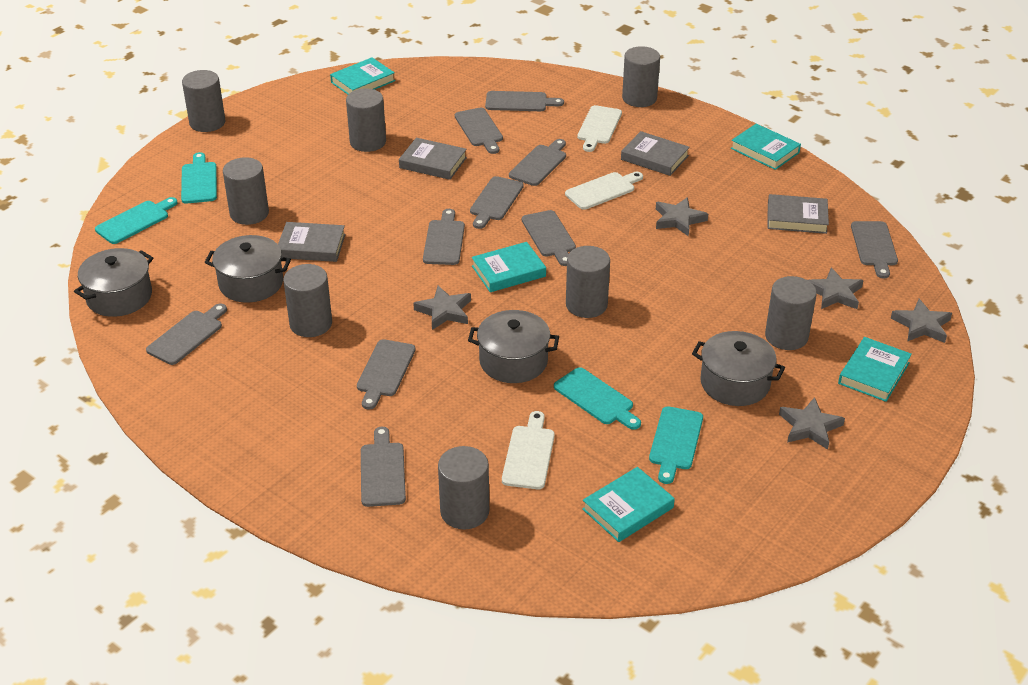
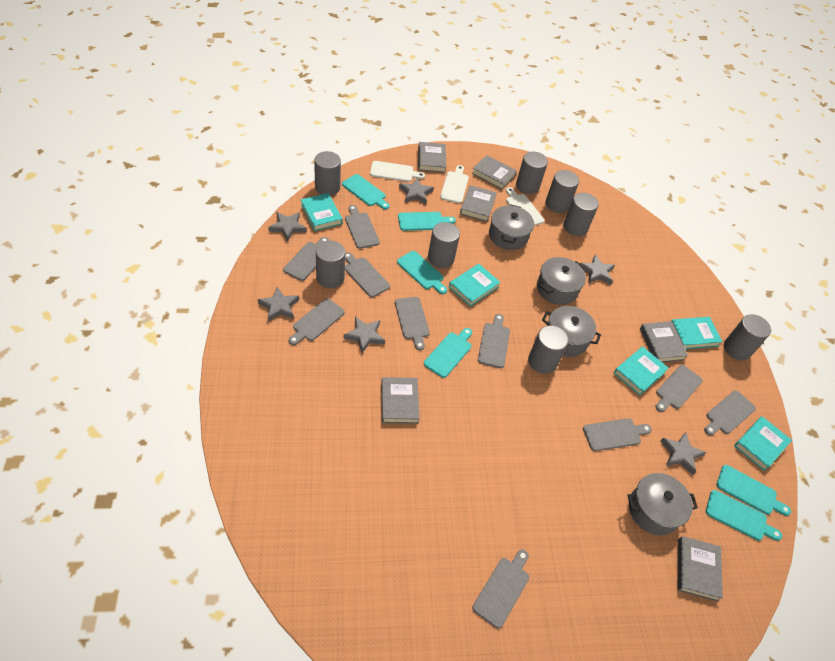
grey book: 4 -> 6
grey star: 5 -> 6
turquoise cutting board: 4 -> 6

